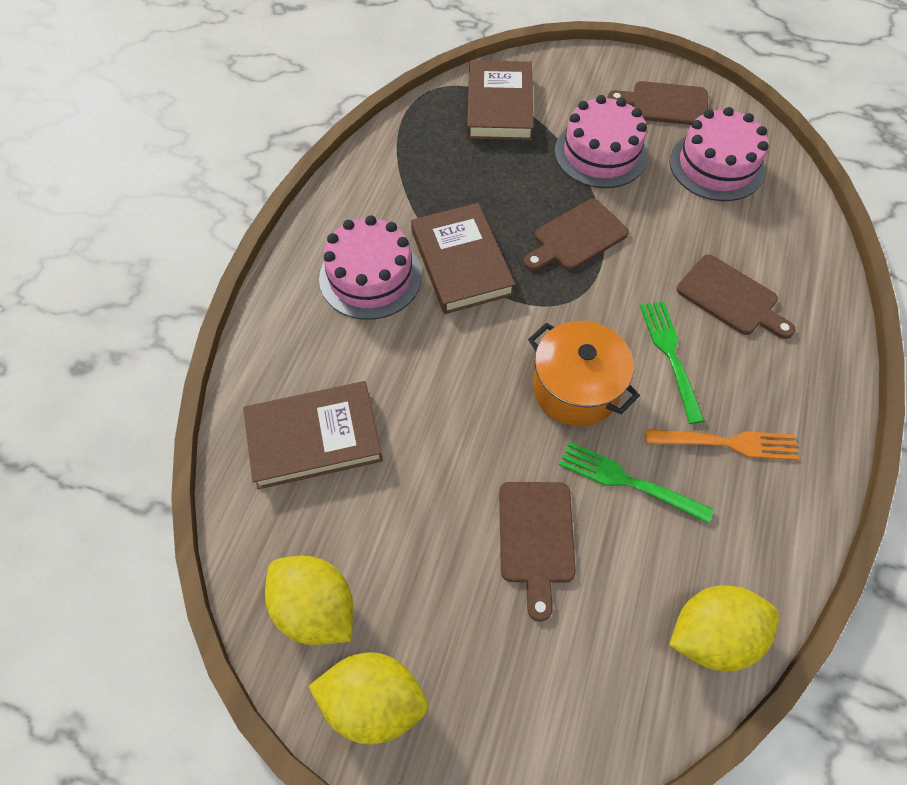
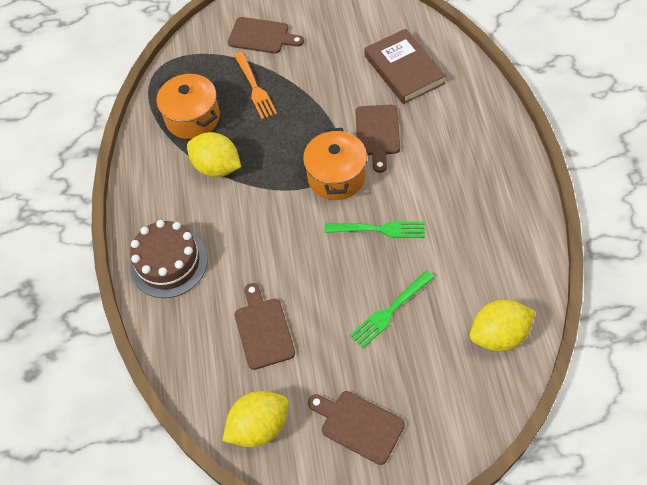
brown book: 3 -> 1
brown cake: 0 -> 1
orange pot: 1 -> 2
pink cake: 3 -> 0

